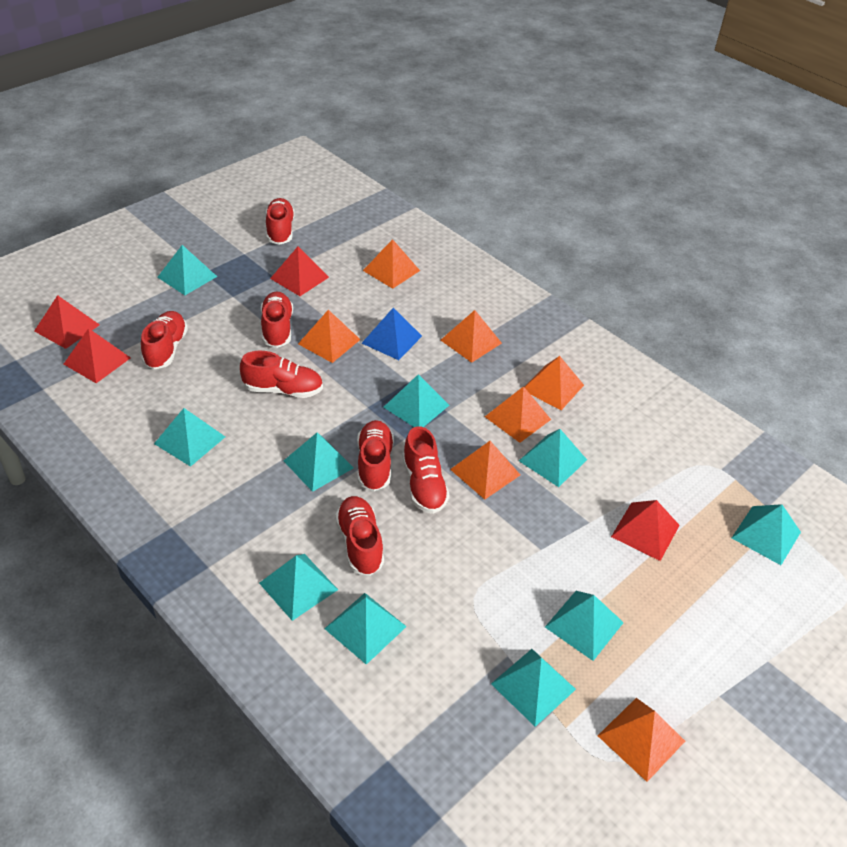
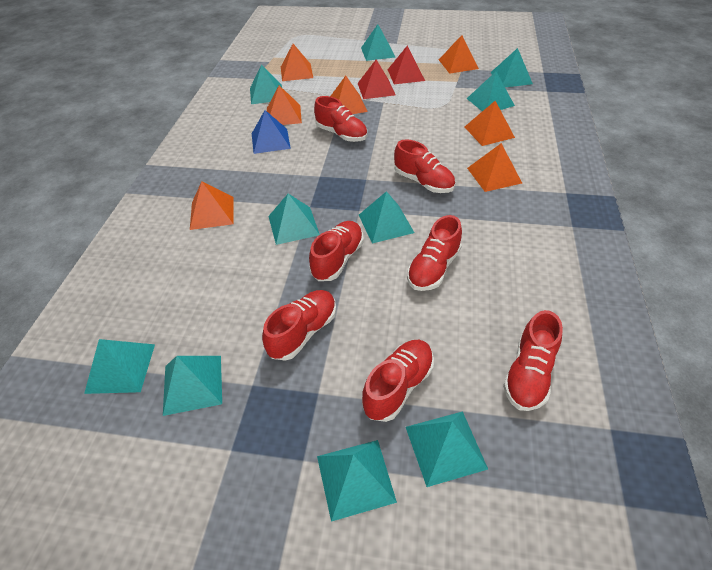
red pyramid: 4 -> 2

